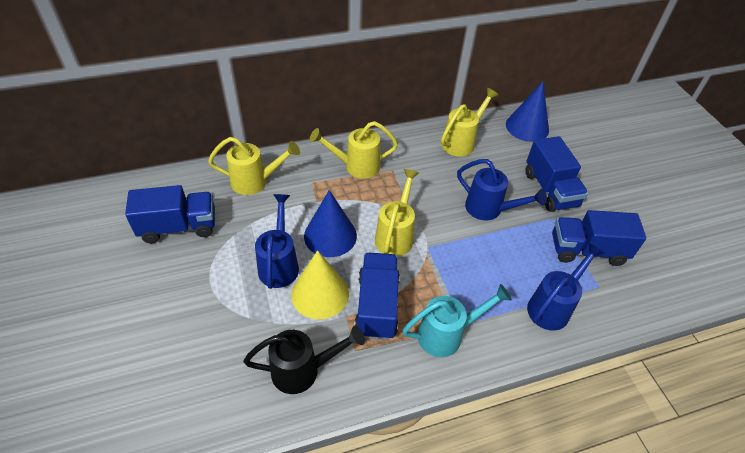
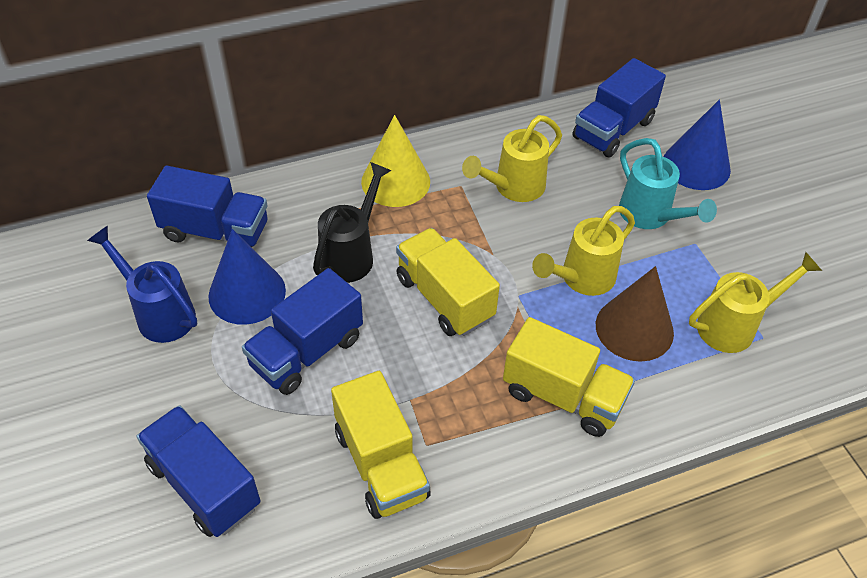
blue watering can: 3 -> 1
brown cone: 0 -> 1
yellow truck: 0 -> 3
yellow watering can: 4 -> 3

